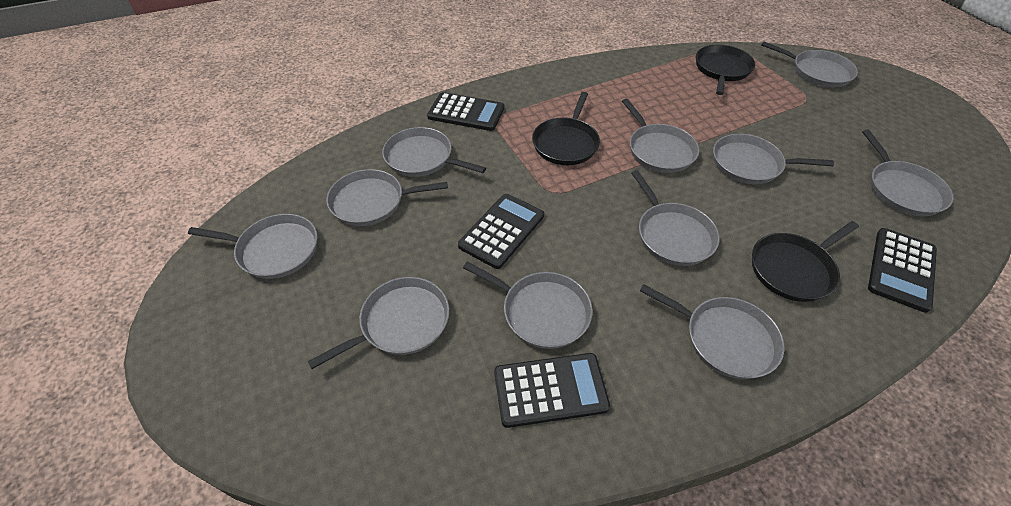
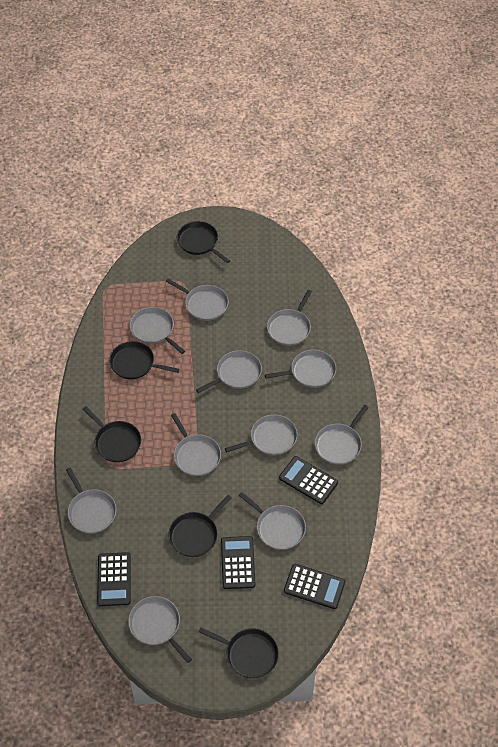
black pan: 3 -> 5

